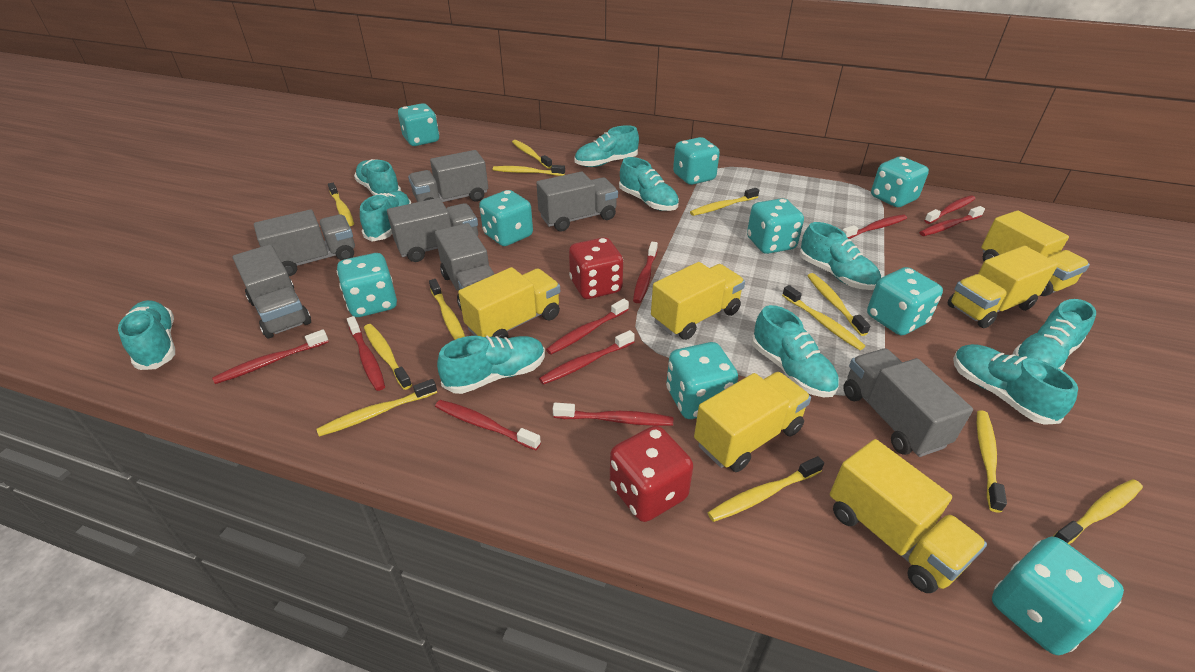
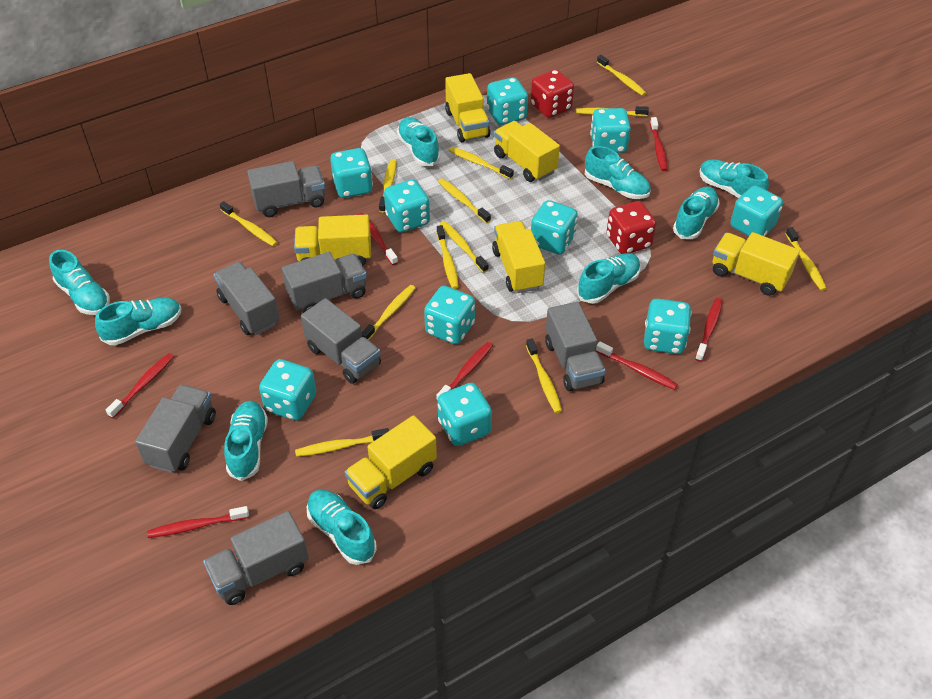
red toothbrush: 10 -> 7
turquoise dice: 9 -> 10
turquoise shoe: 10 -> 9

